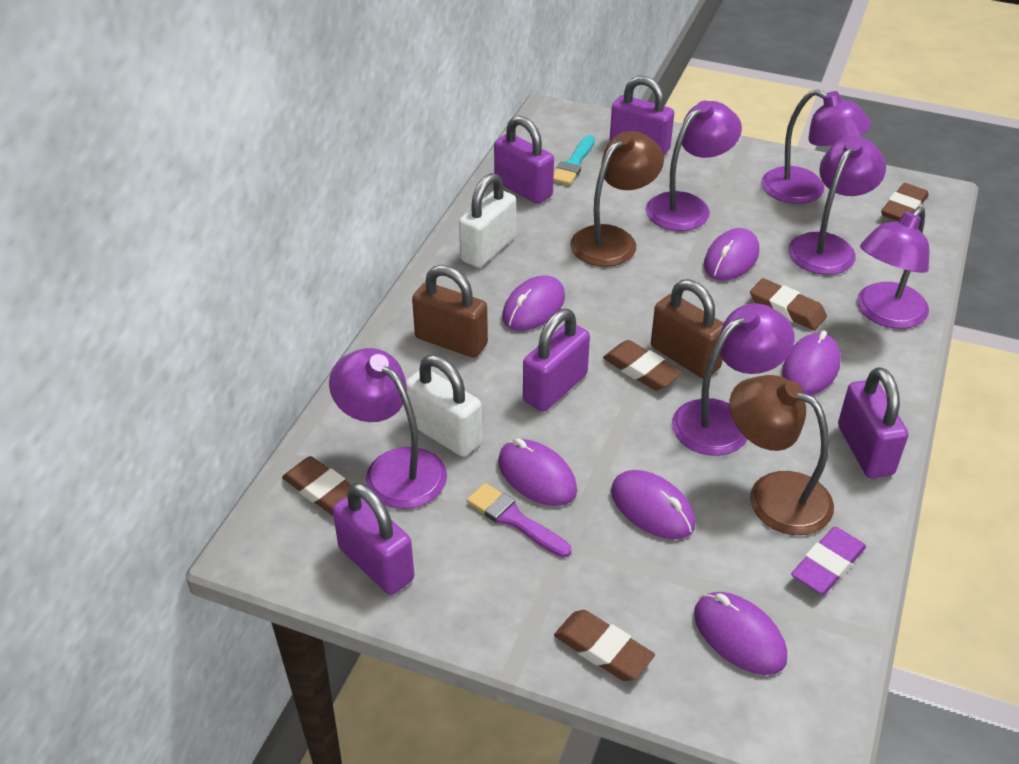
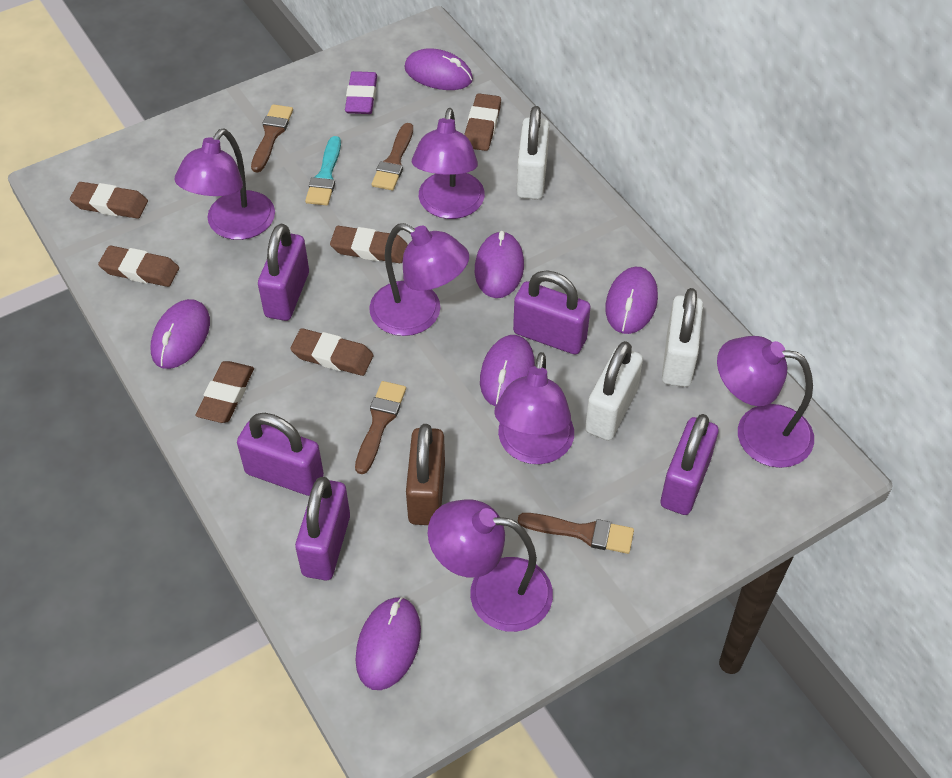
brown brush: 0 -> 4
brown eraser: 5 -> 6
brown lamp: 2 -> 0
brown padlock: 2 -> 1
purple brush: 1 -> 0
white padlock: 2 -> 3

